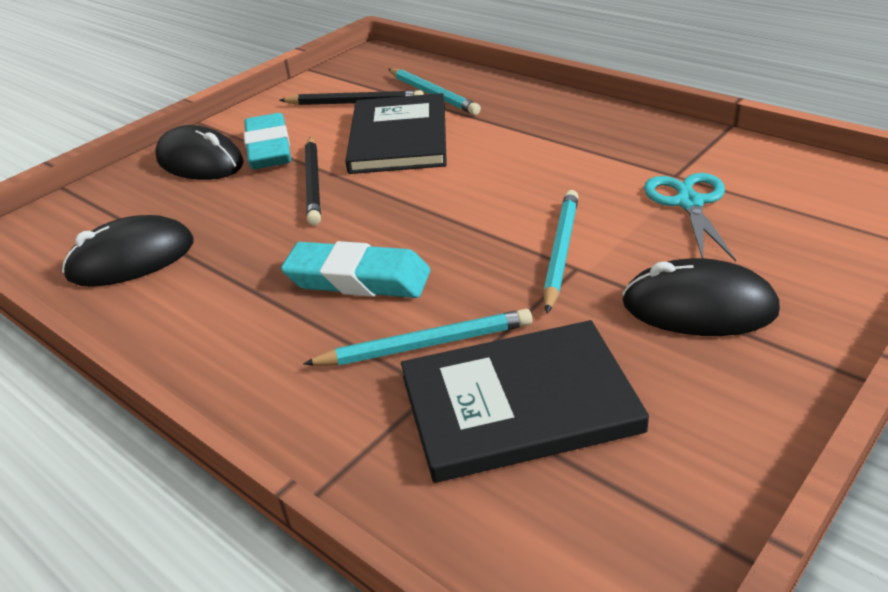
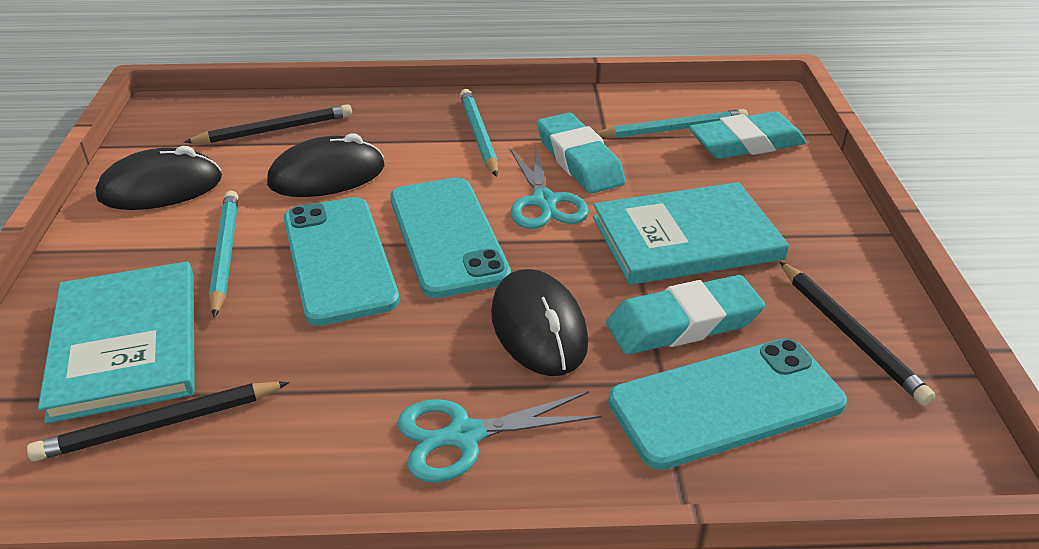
black book: 2 -> 0
black pencil: 2 -> 3
turquoise book: 0 -> 2
turquoise eraser: 2 -> 3
turquoise phone: 0 -> 3
turquoise scissors: 1 -> 2

